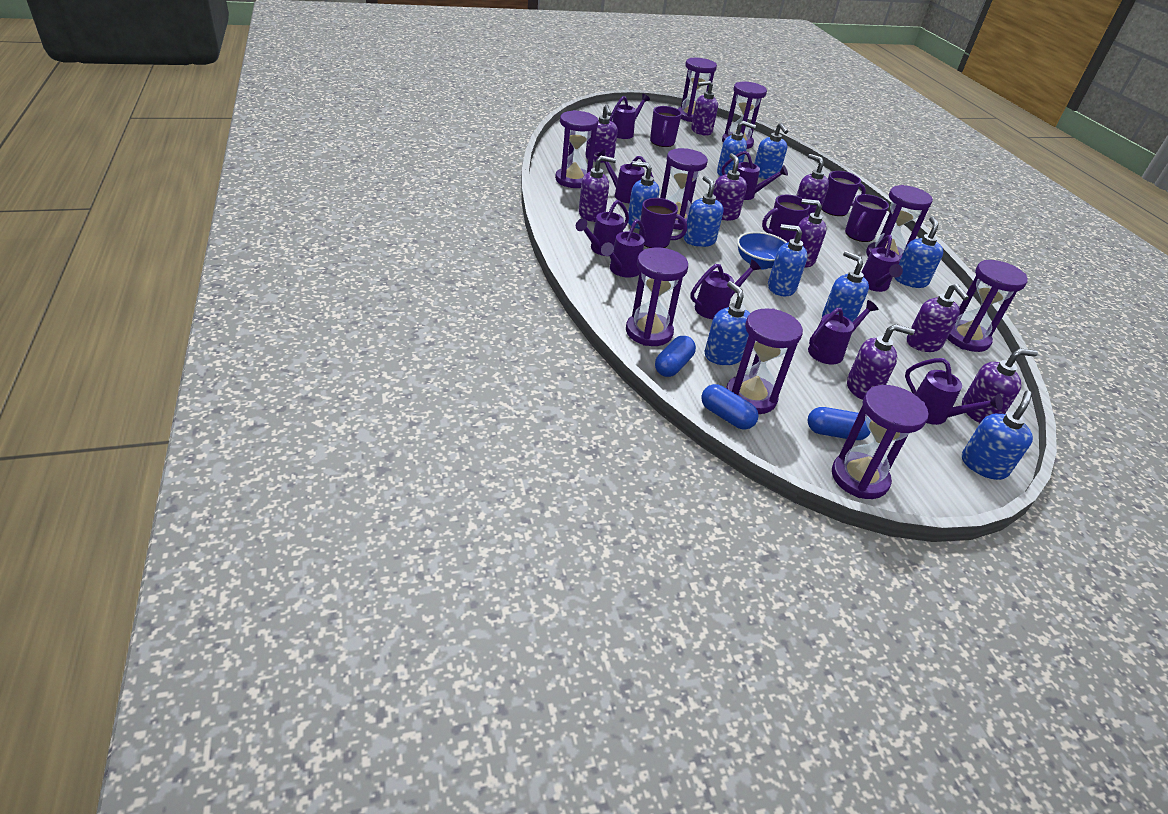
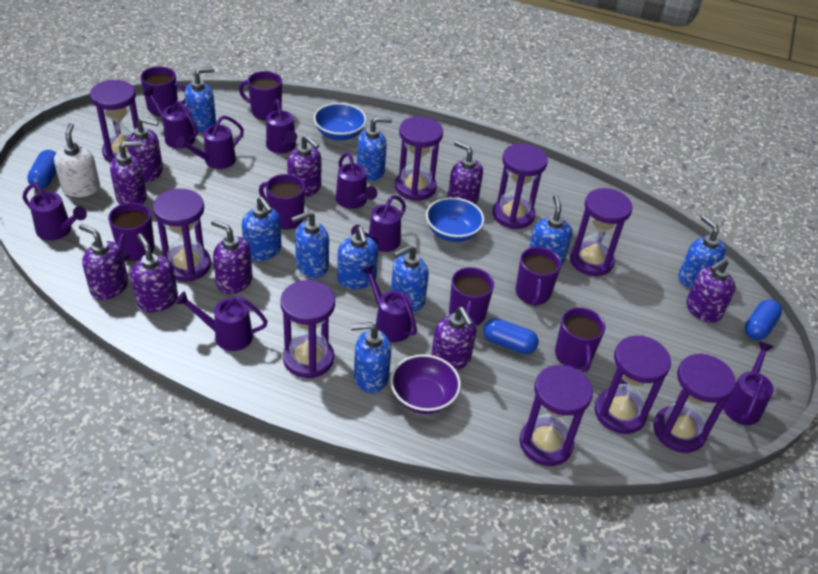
blue bowl: 1 -> 2
purple bowl: 0 -> 1
purple mug: 5 -> 7
white soap dispenser: 0 -> 1

